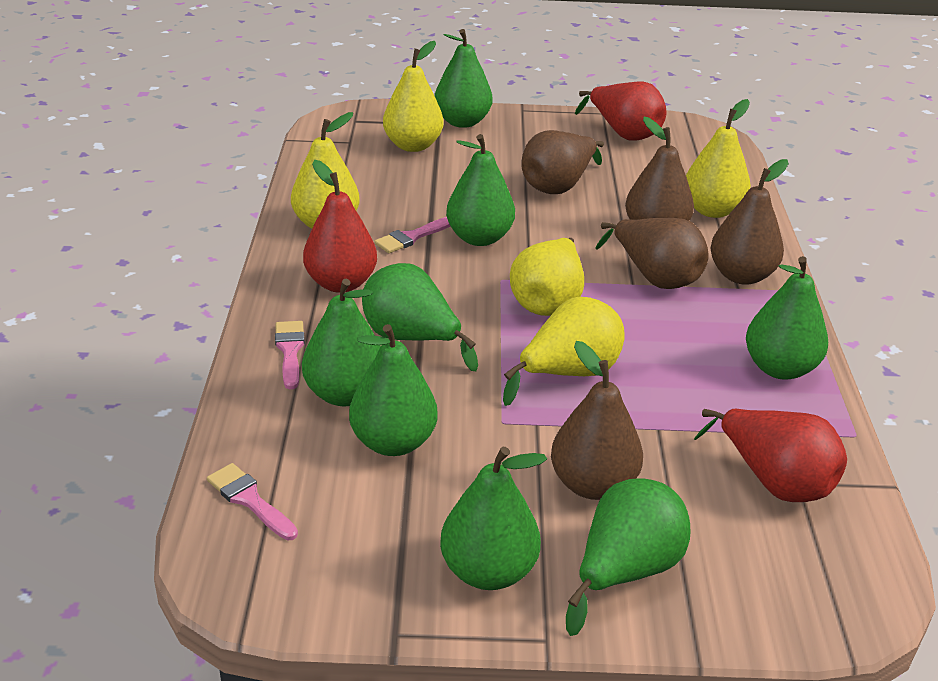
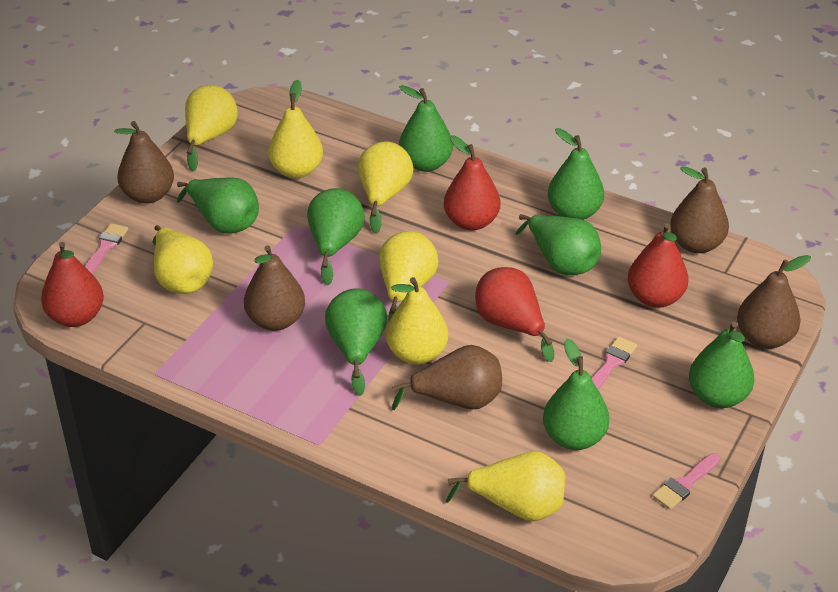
red pear: 3 -> 4
yellow pear: 5 -> 7

